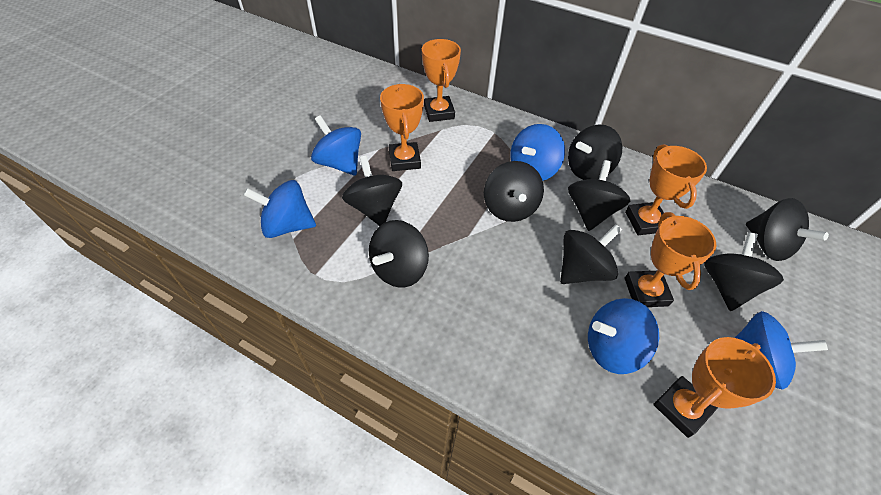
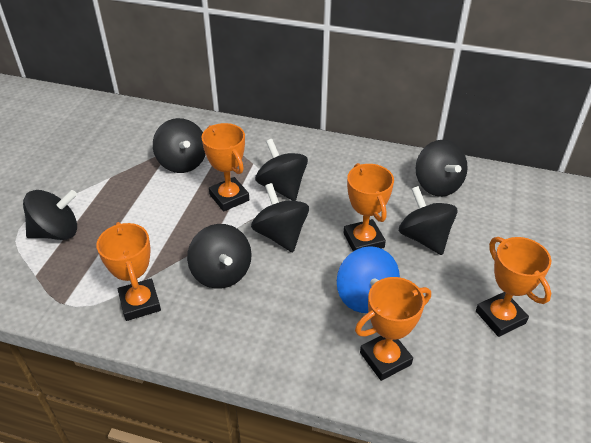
black spinning top: 8 -> 7
blue spinning top: 5 -> 1

